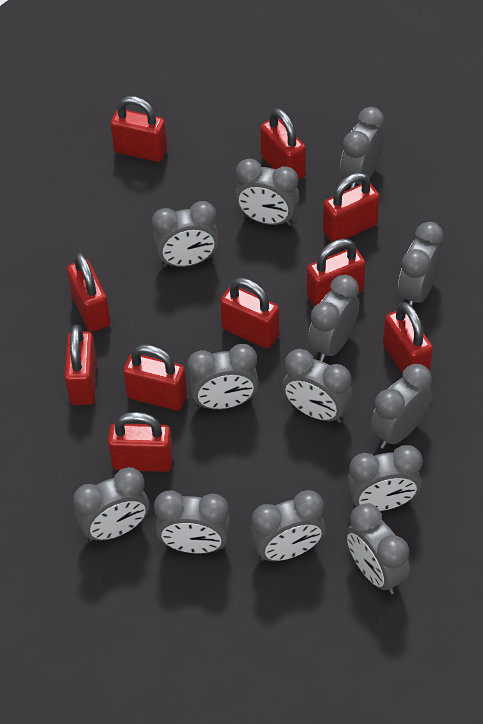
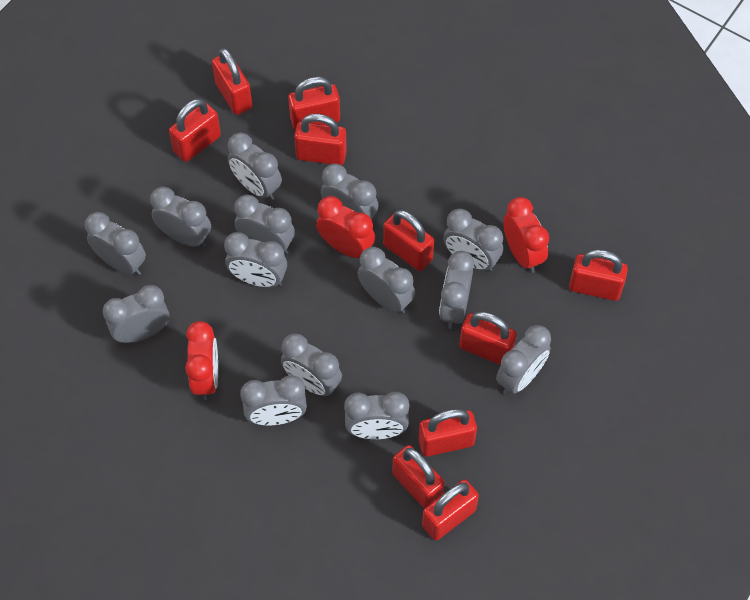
grey clock: 13 -> 14
red clock: 0 -> 3

